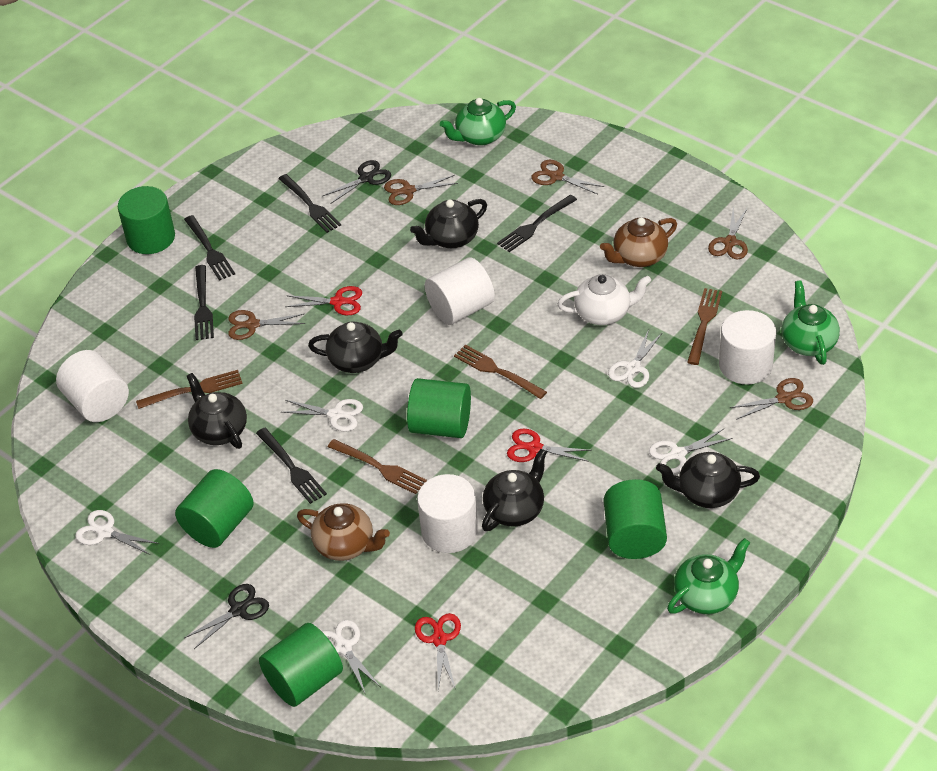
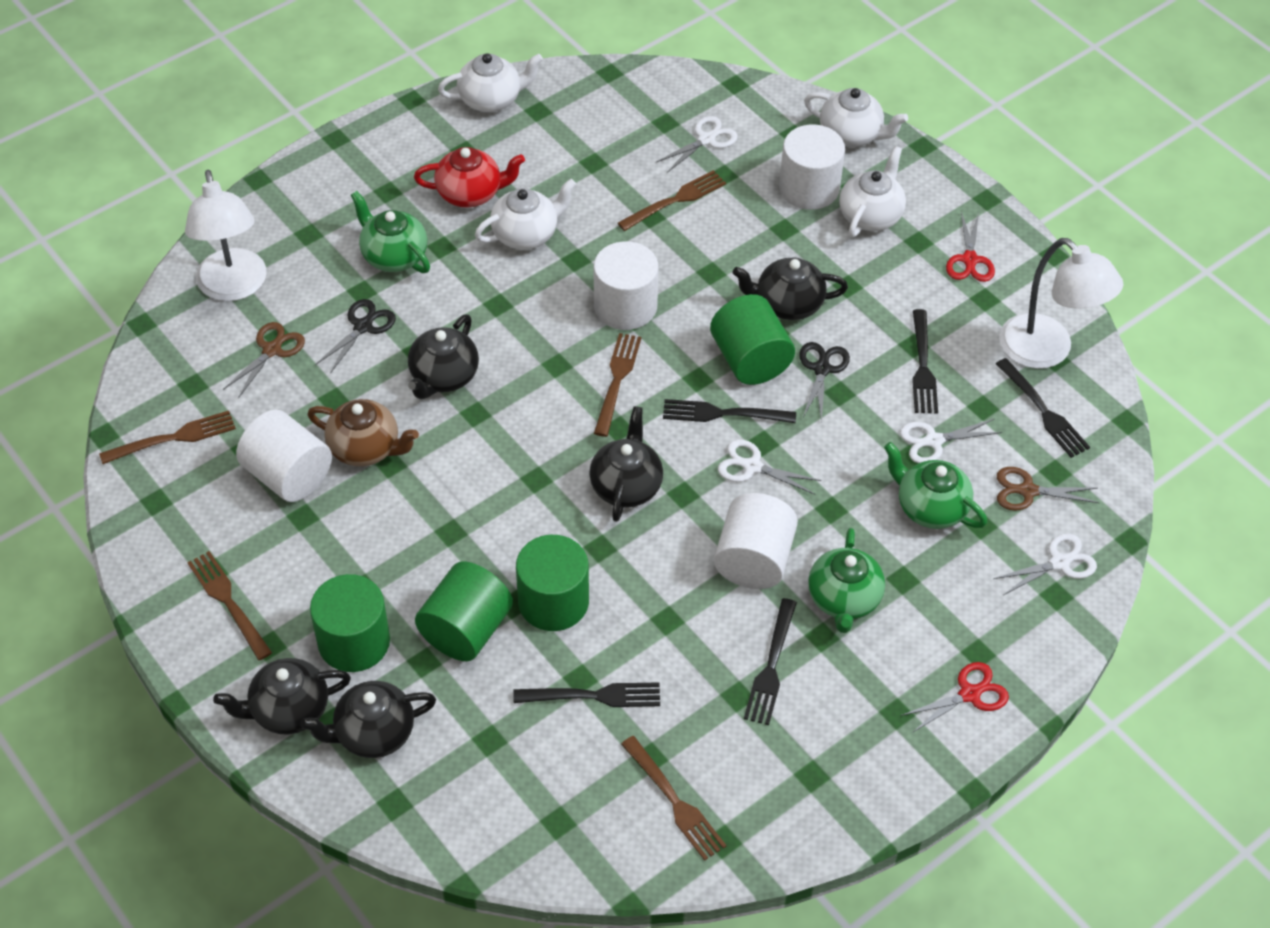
brown fork: 4 -> 5
brown scissors: 5 -> 2
brown teapot: 2 -> 1
green cylinder: 5 -> 4
red scissors: 3 -> 2
red teapot: 0 -> 1
white lamp: 0 -> 2
white scissors: 5 -> 4
white teapot: 1 -> 4

